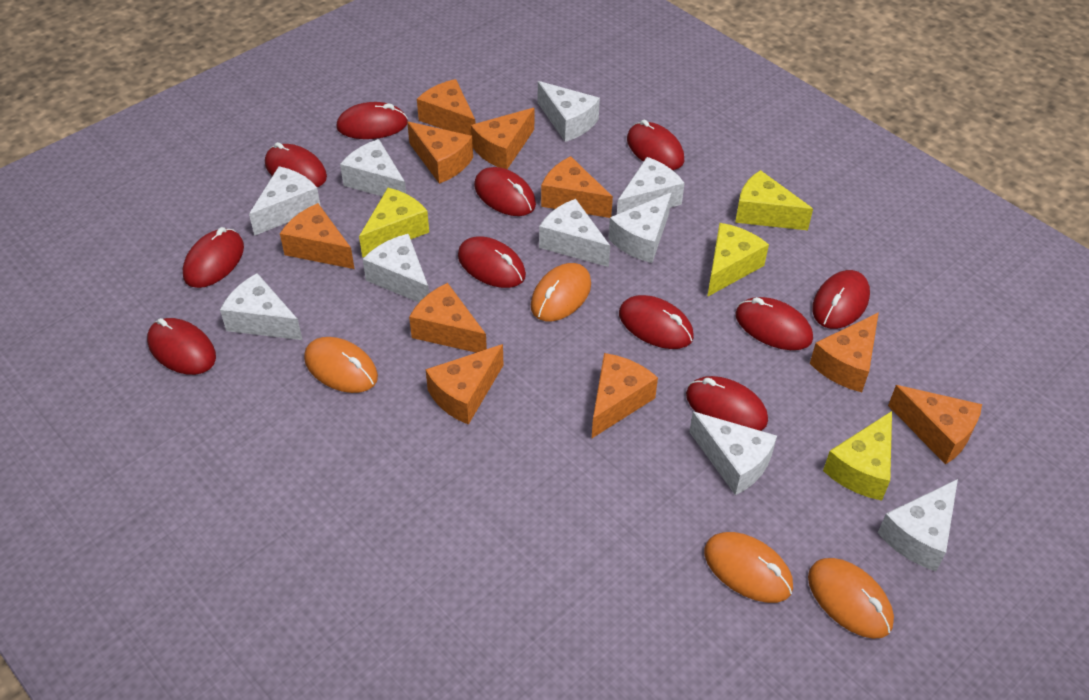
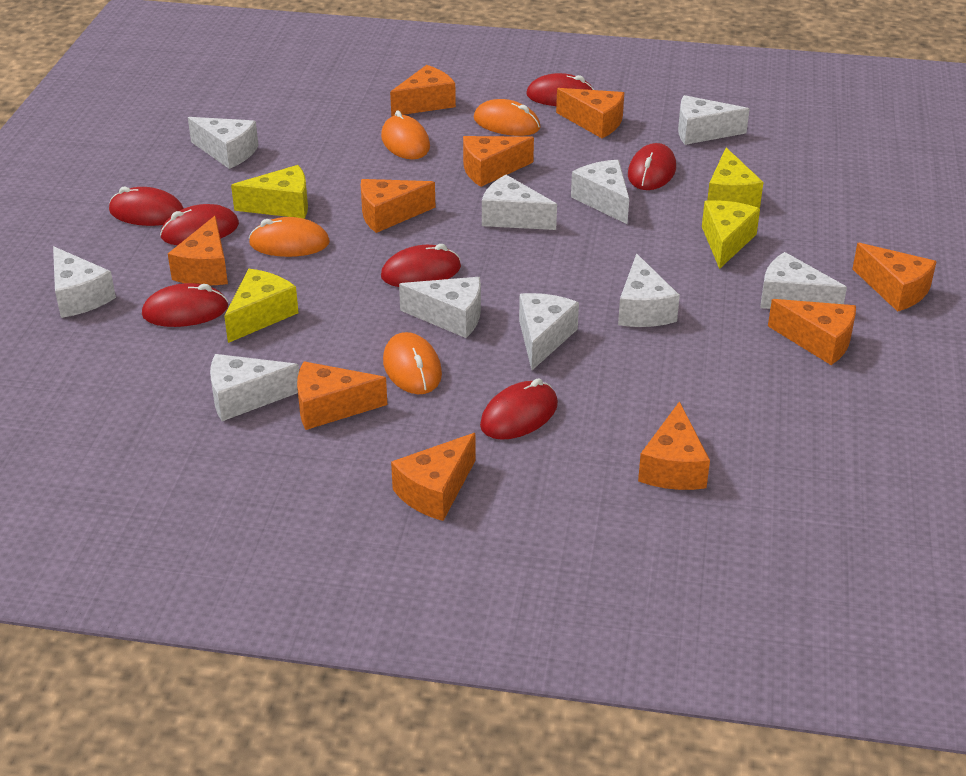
red mouse: 11 -> 7

